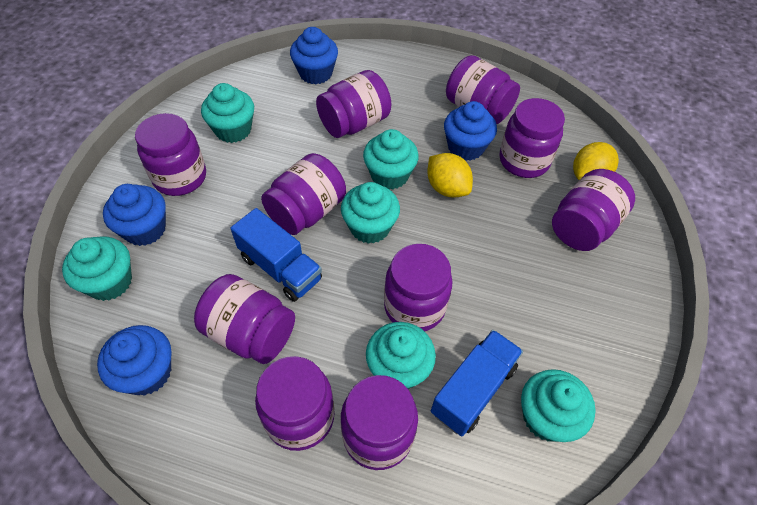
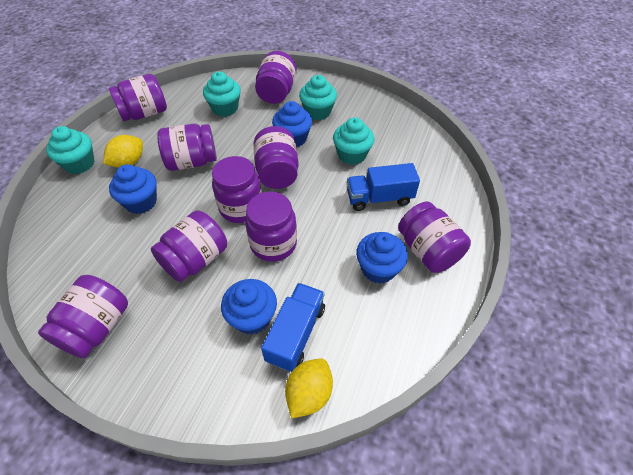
purple jar: 10 -> 9
turquoise cupcake: 6 -> 4

